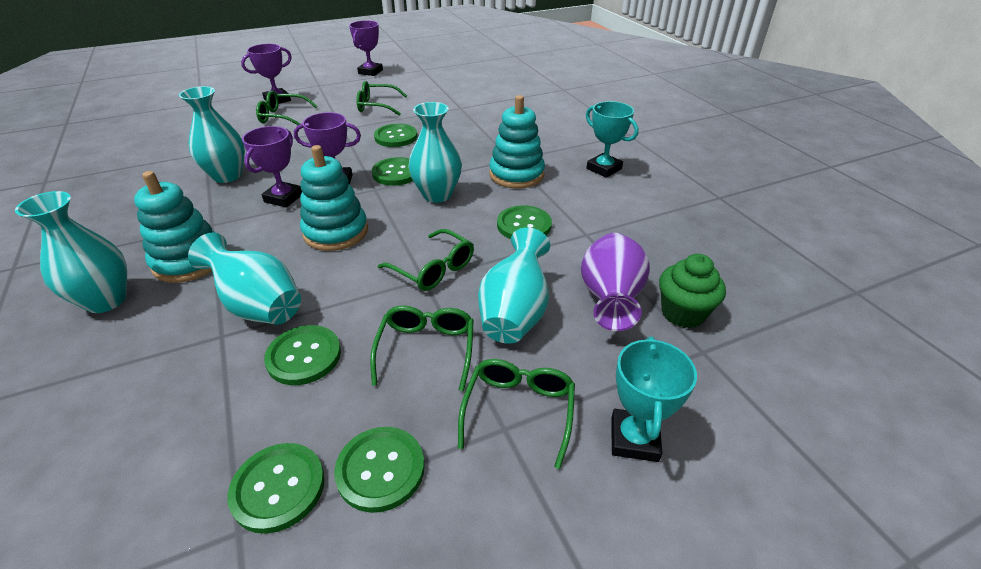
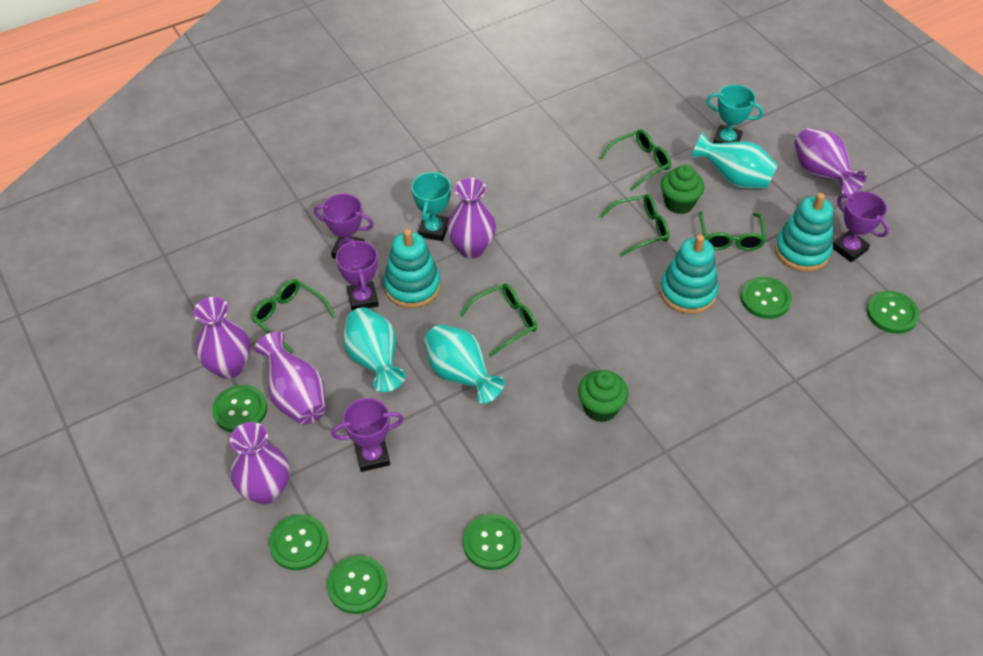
green cupcake: 1 -> 2
purple vase: 1 -> 5
turquoise vase: 5 -> 3

